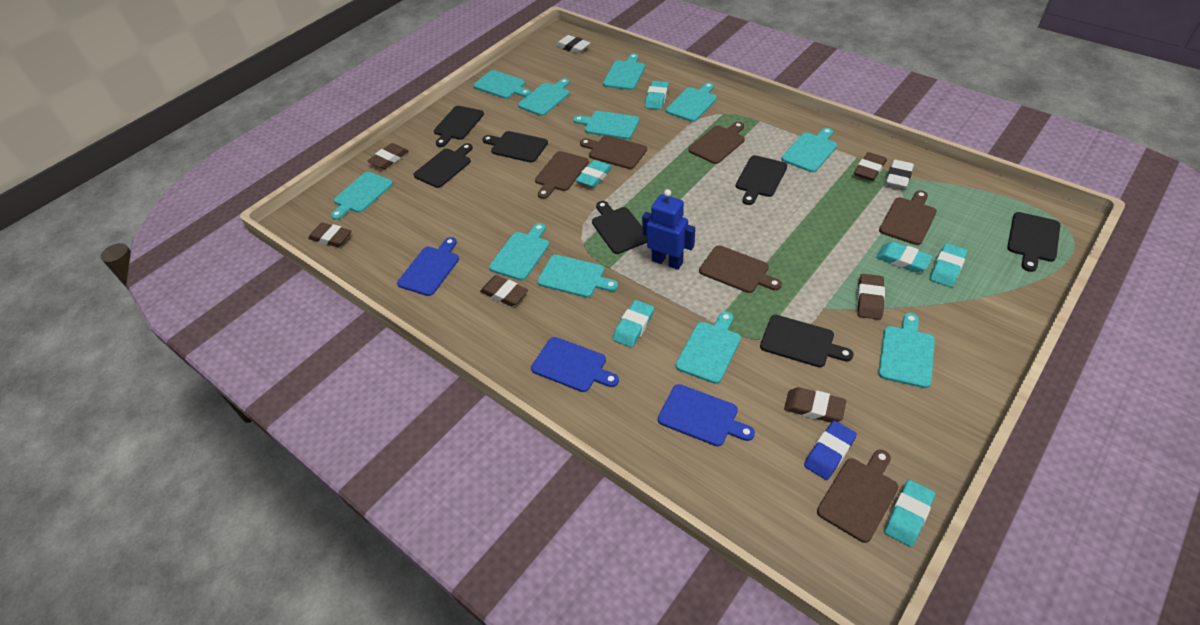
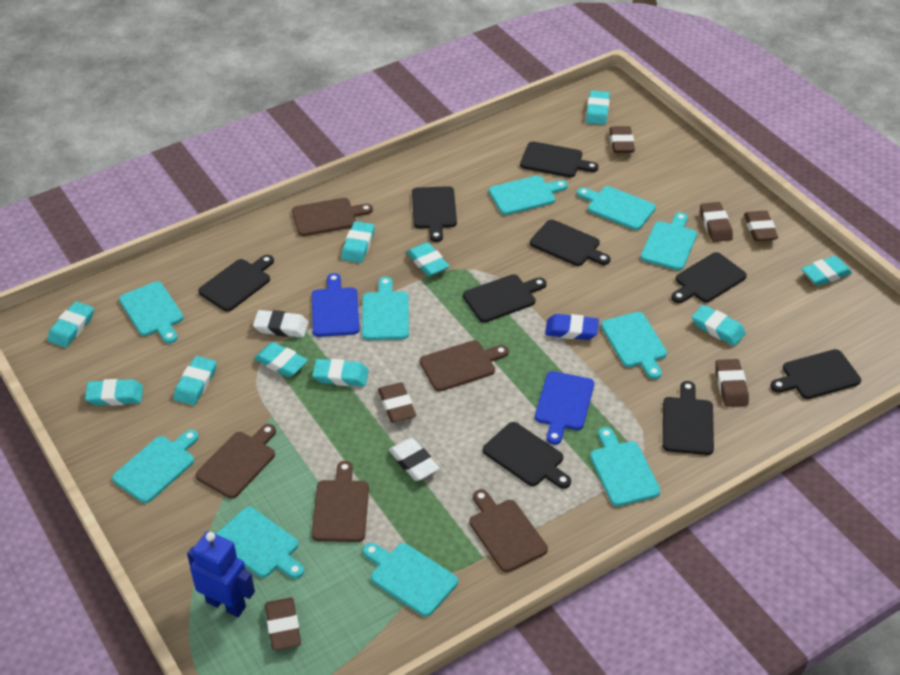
black cutting board: 7 -> 9
blue cutting board: 3 -> 2
brown cutting board: 6 -> 5
turquoise cutting board: 11 -> 10
turquoise eraser: 6 -> 10

